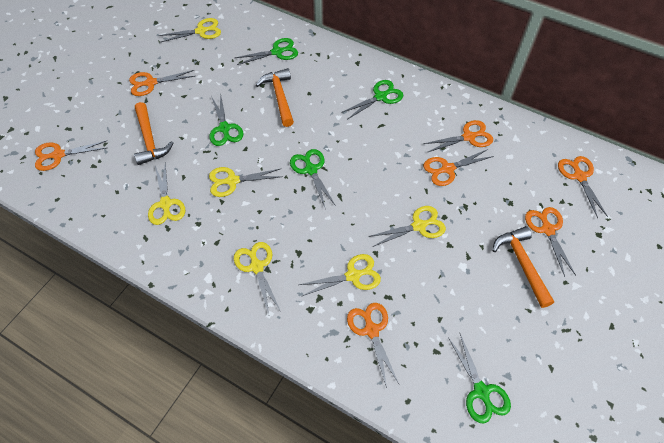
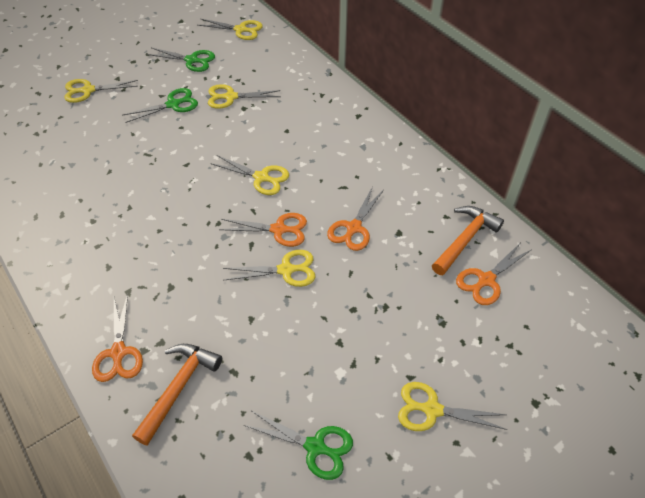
green scissors: 5 -> 3
orange hammer: 3 -> 2
orange scissors: 7 -> 4

